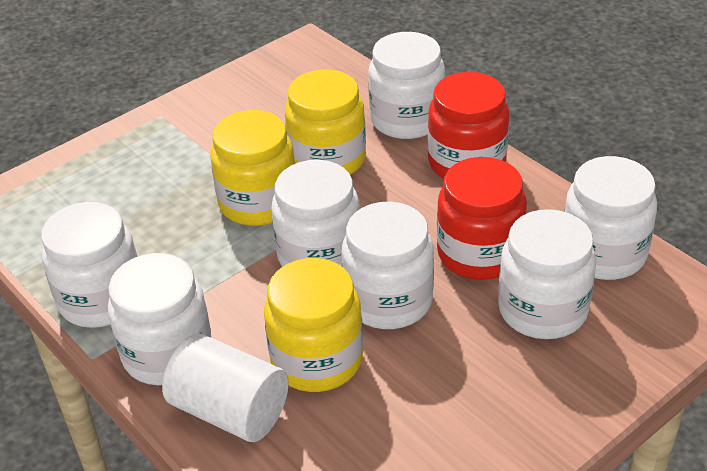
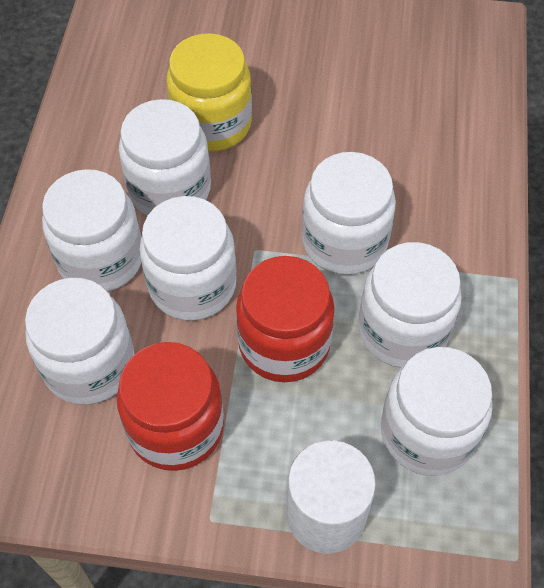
yellow jar: 3 -> 1

